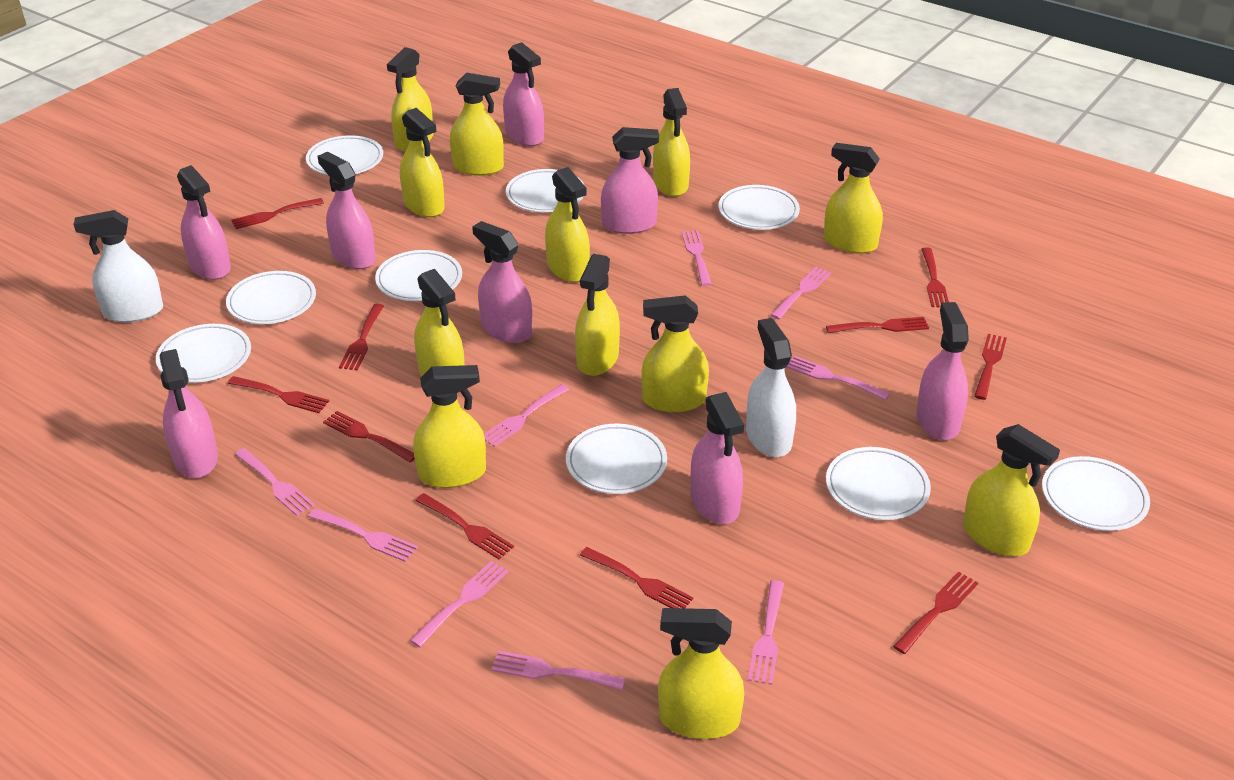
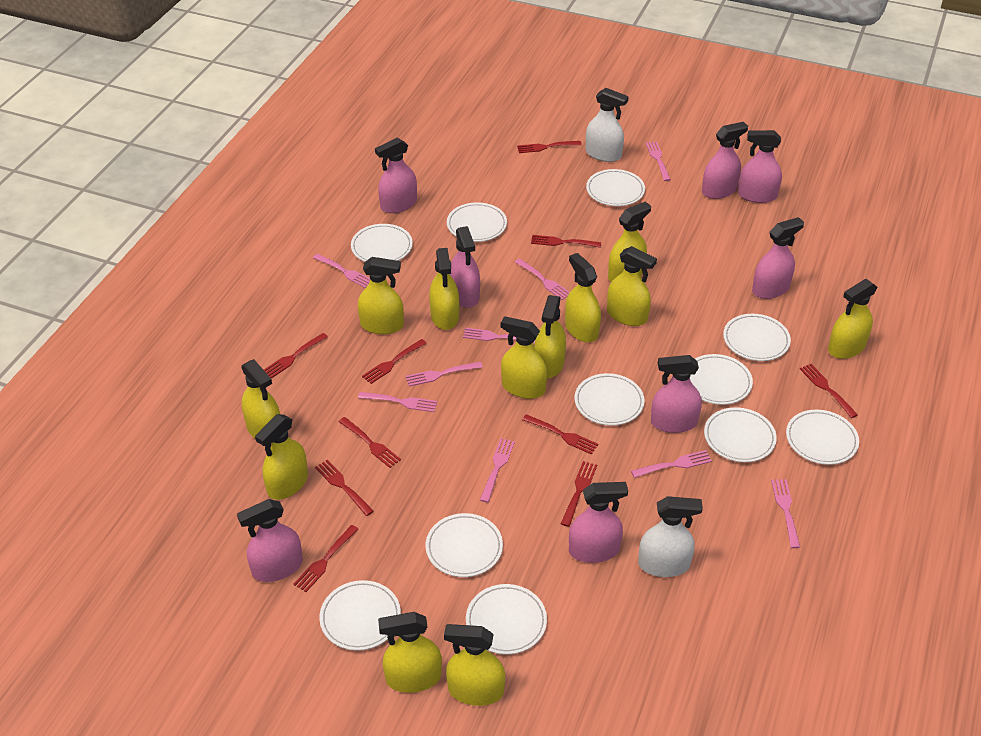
white plate: 9 -> 11

